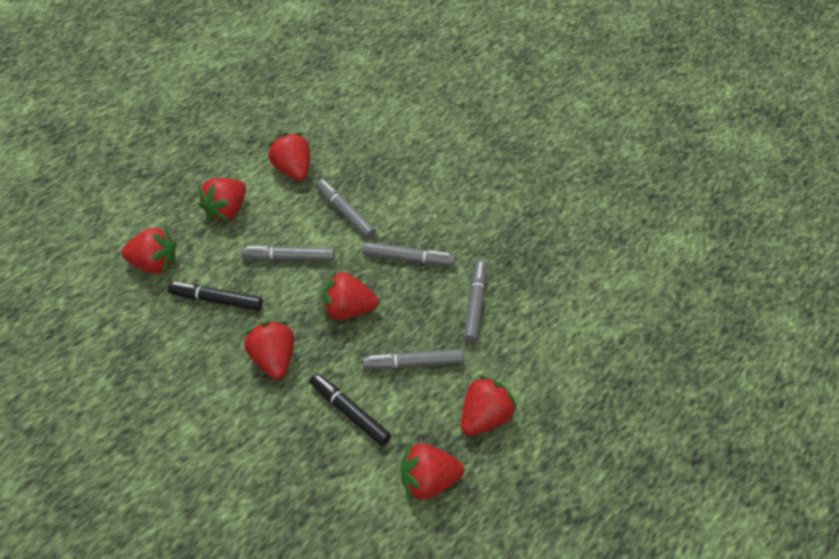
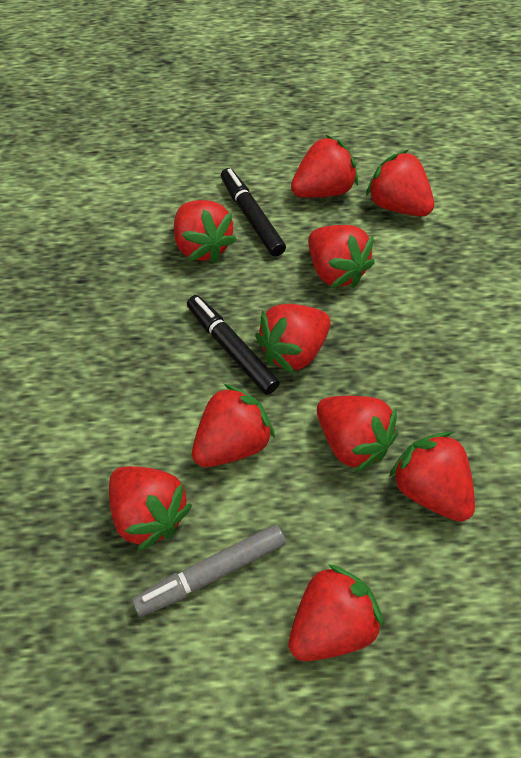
grey marker: 5 -> 1
red strawberry: 7 -> 10

